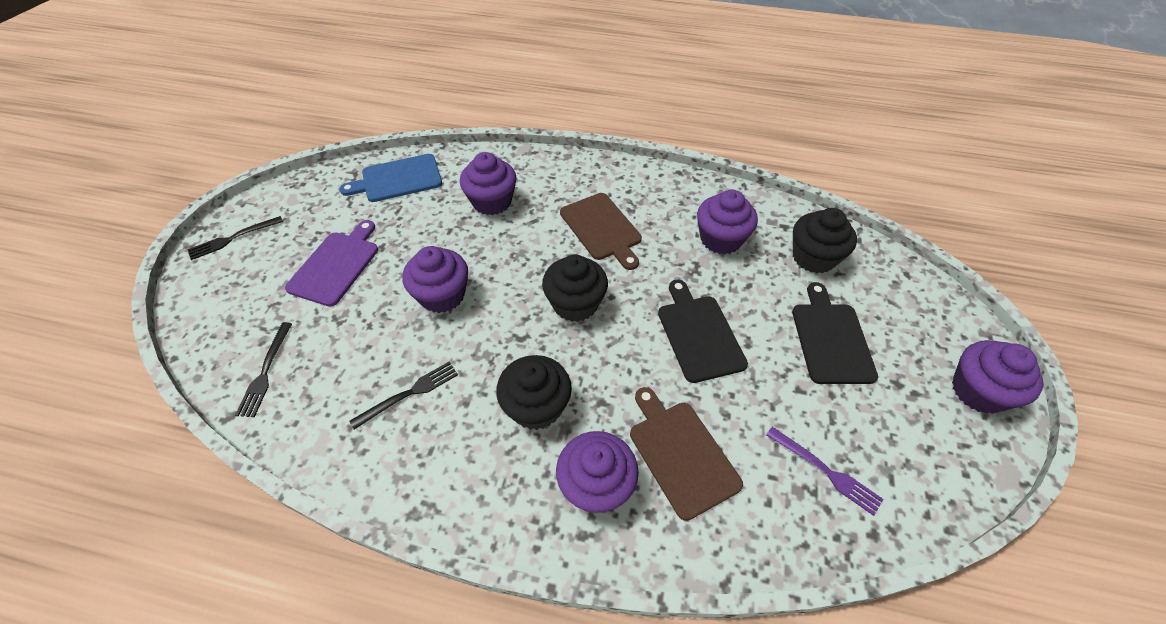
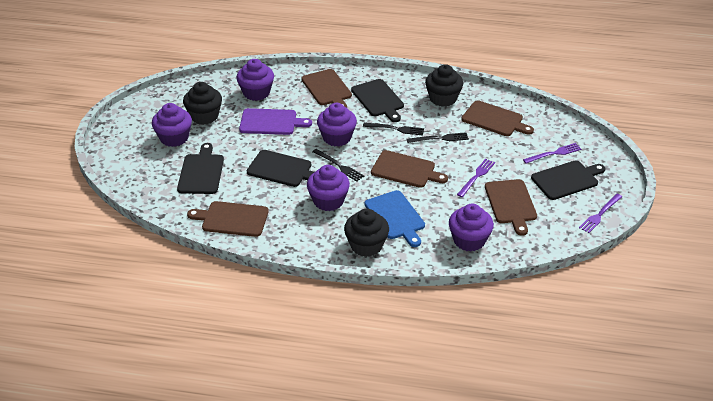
black cutting board: 2 -> 4
brown cutting board: 2 -> 5
purple fork: 1 -> 3

